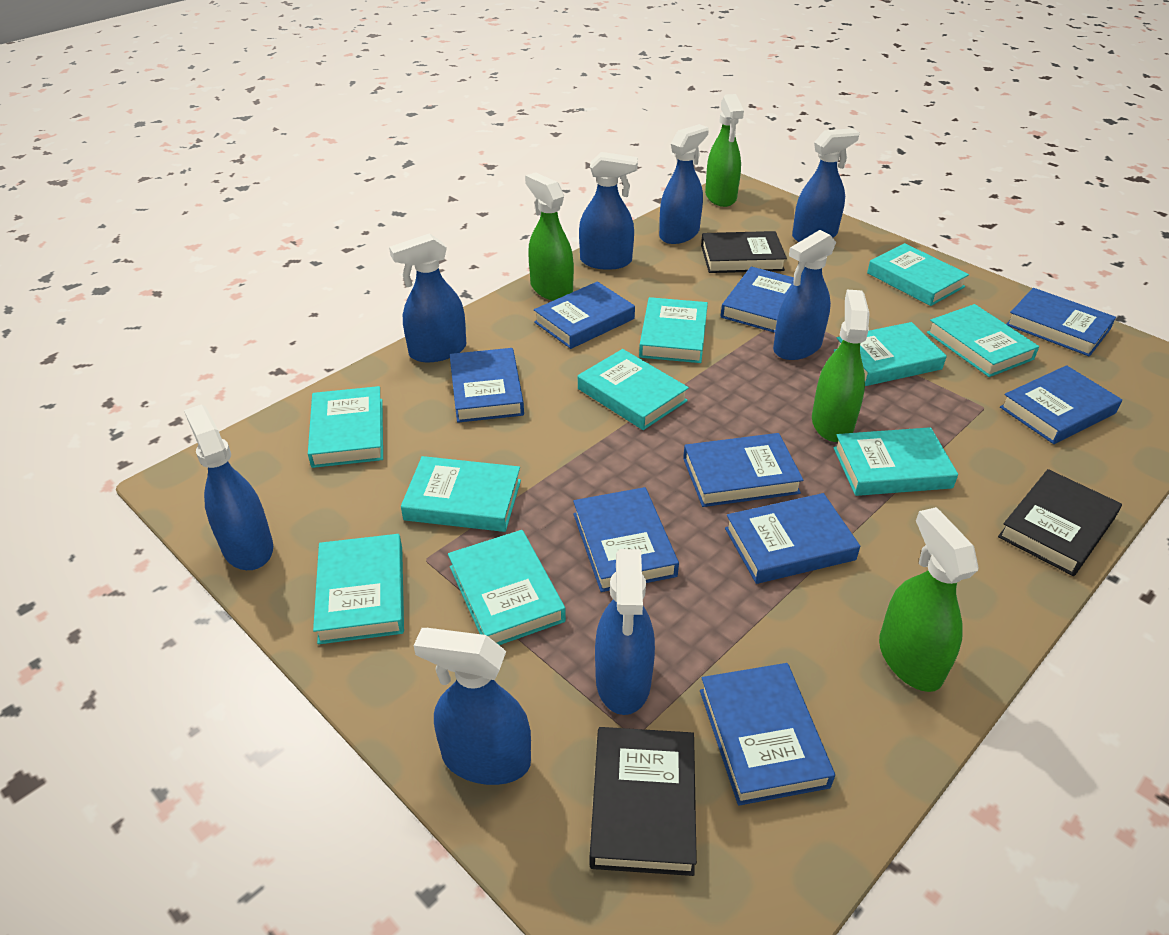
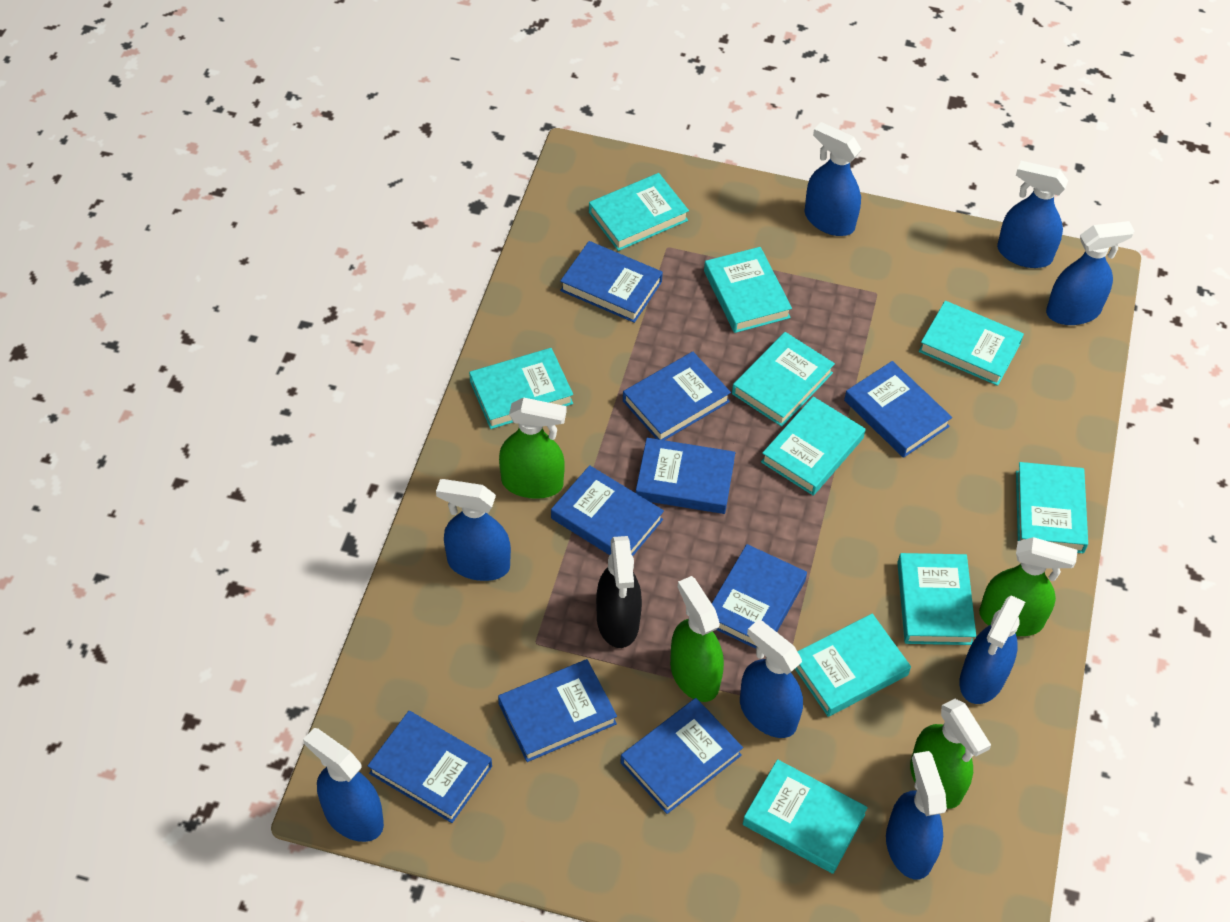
black book: 3 -> 0
black spray bottle: 0 -> 1

